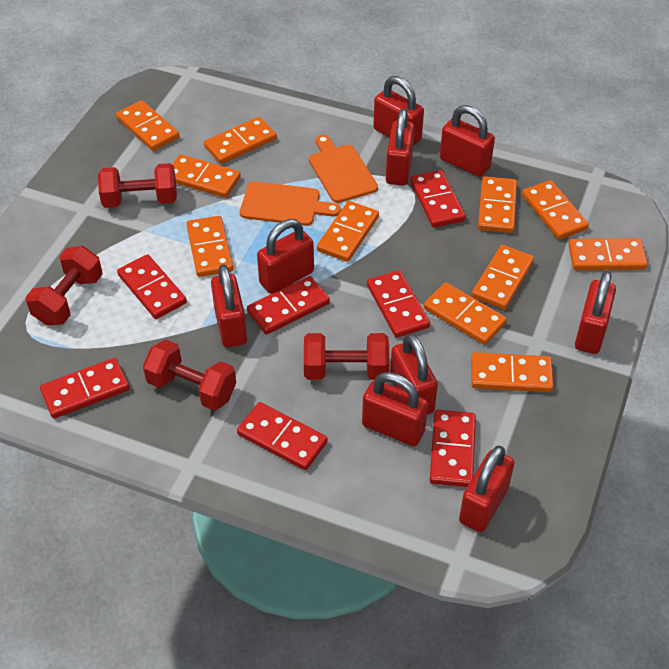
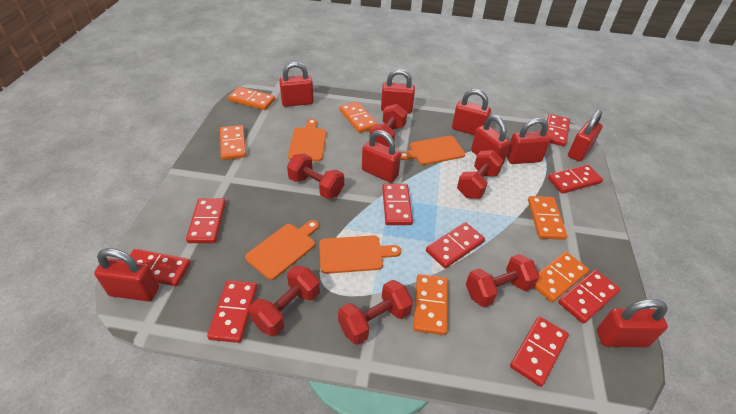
orange cutting board: 2 -> 4
orange domino: 11 -> 6
red domino: 7 -> 9
red dumbbell: 4 -> 6

